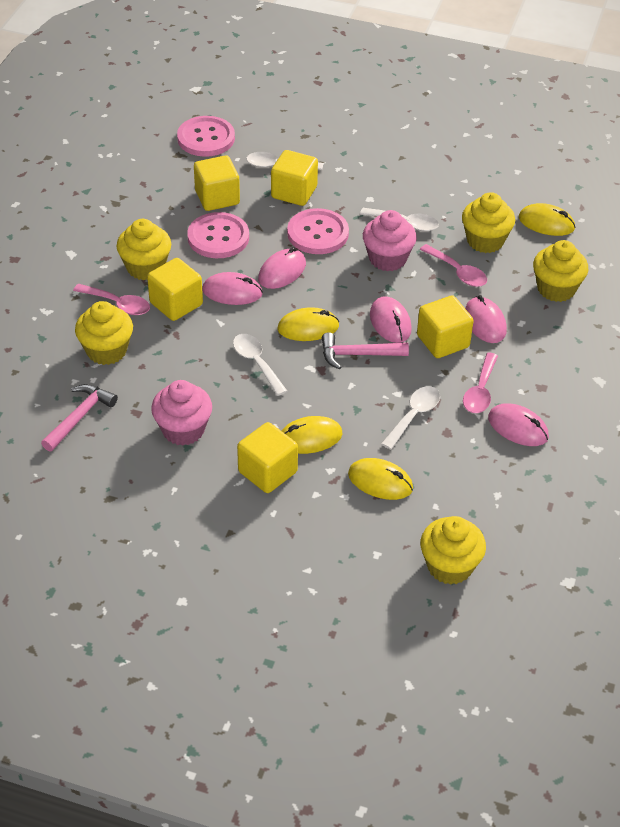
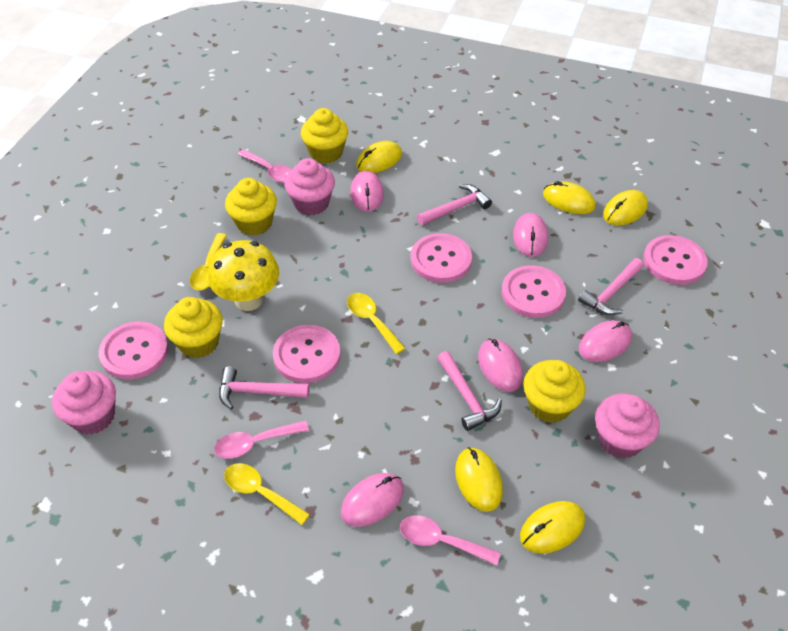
pink button: 3 -> 5
pink cupcake: 2 -> 3
pink hammer: 2 -> 4
white spoon: 4 -> 0
yellow cube: 5 -> 0
yellow cupcake: 5 -> 4
yellow mouse: 4 -> 5
yellow mushroom: 0 -> 1
yellow spoon: 0 -> 3

